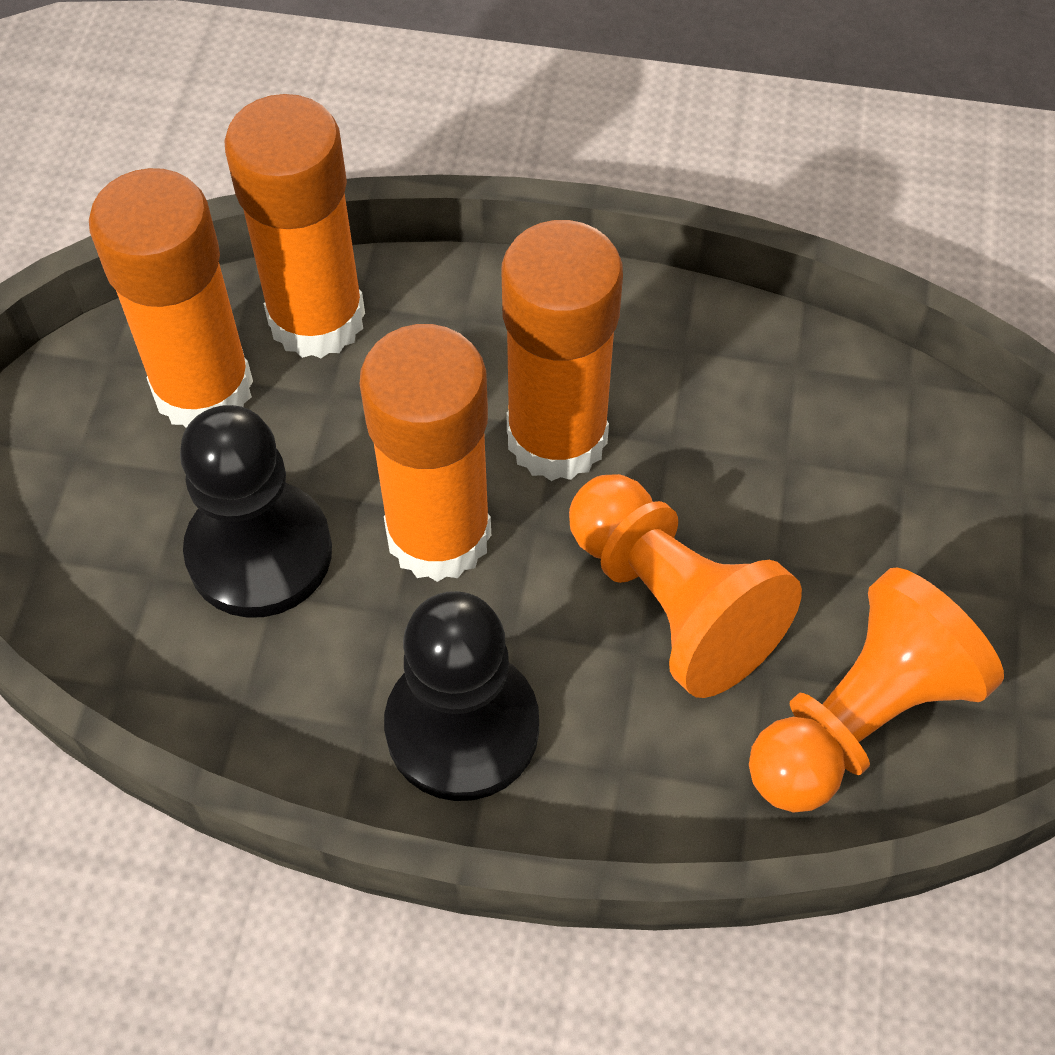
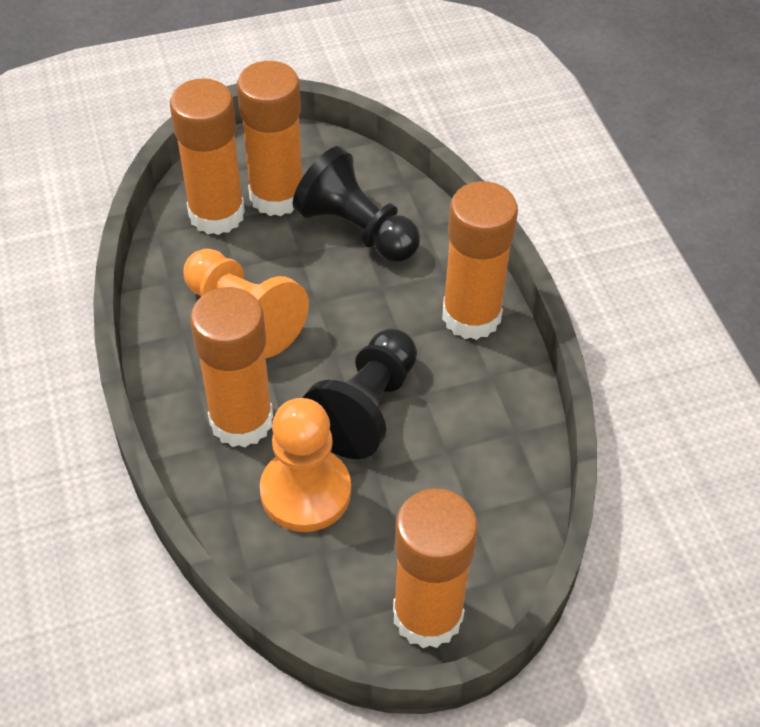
orange glue stick: 4 -> 5

